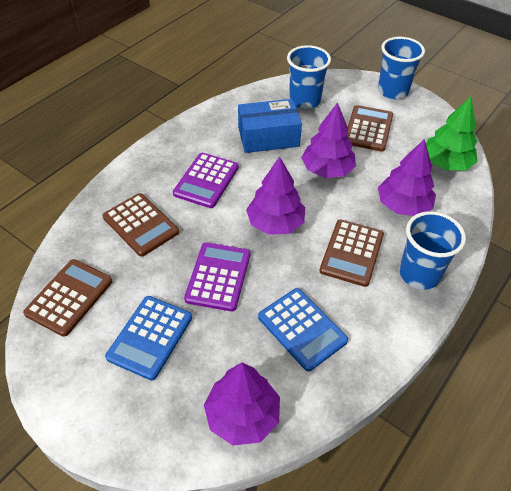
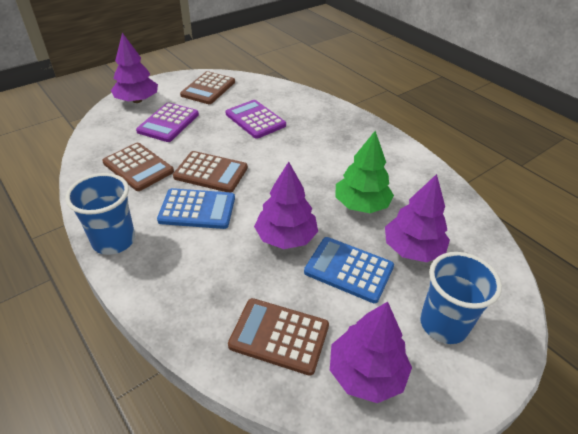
blue box: 1 -> 0
blue cup: 3 -> 2

